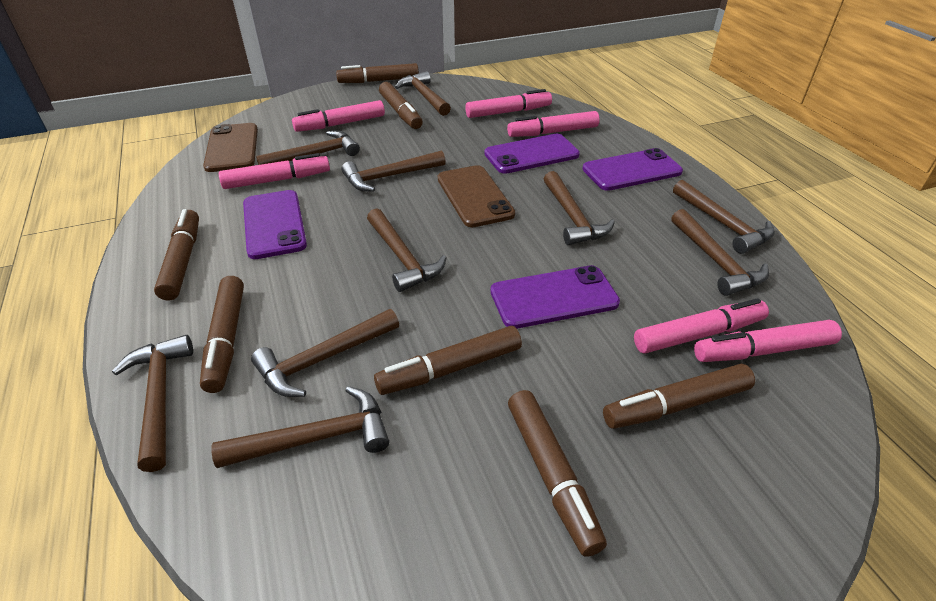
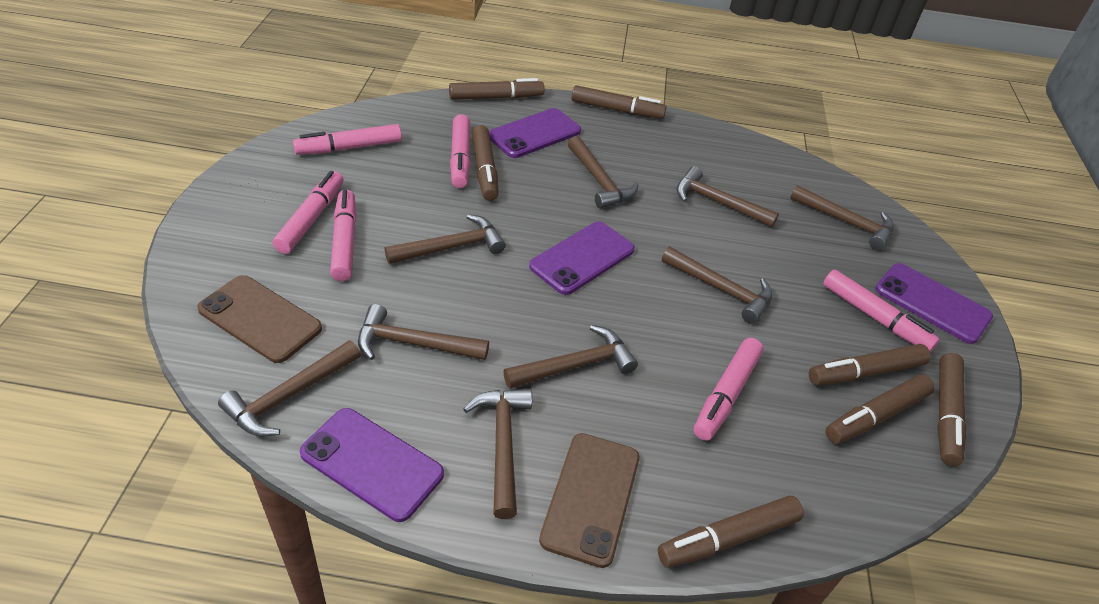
brown hammer: 10 -> 9

